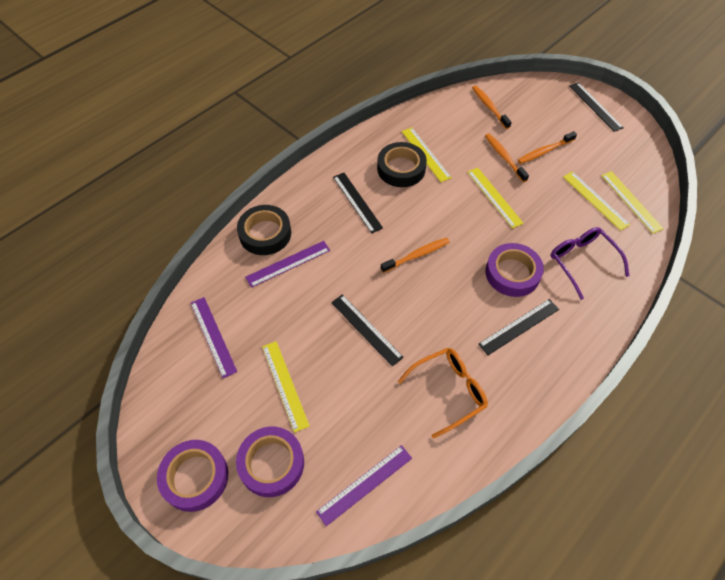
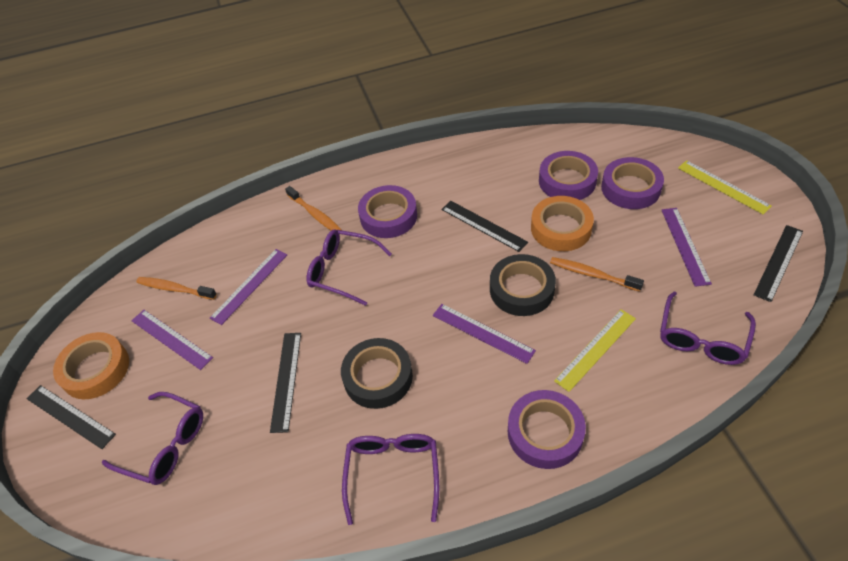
orange glasses: 1 -> 0
orange tape: 0 -> 2
orange toothbrush: 4 -> 3
purple glasses: 1 -> 4
purple ruler: 3 -> 4
purple tape: 3 -> 4
yellow ruler: 5 -> 2

